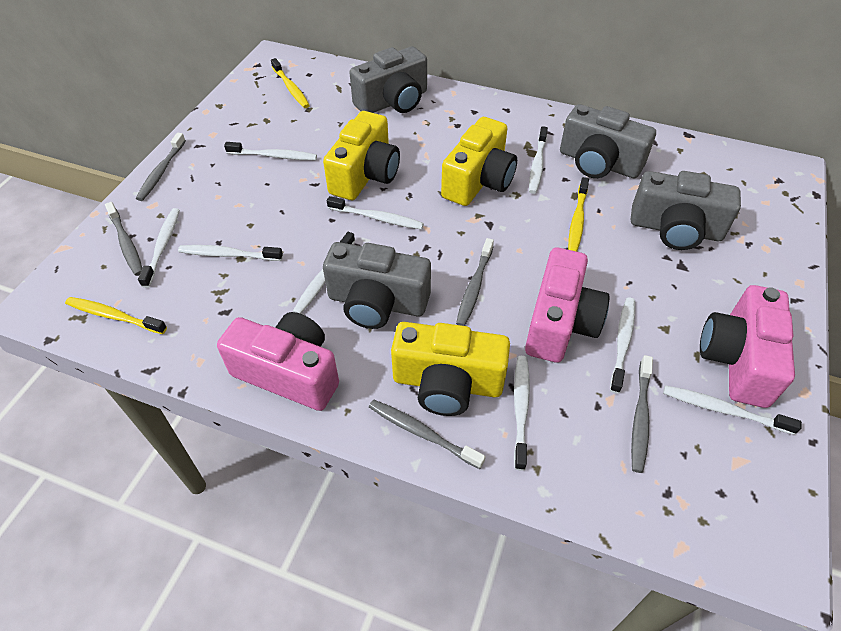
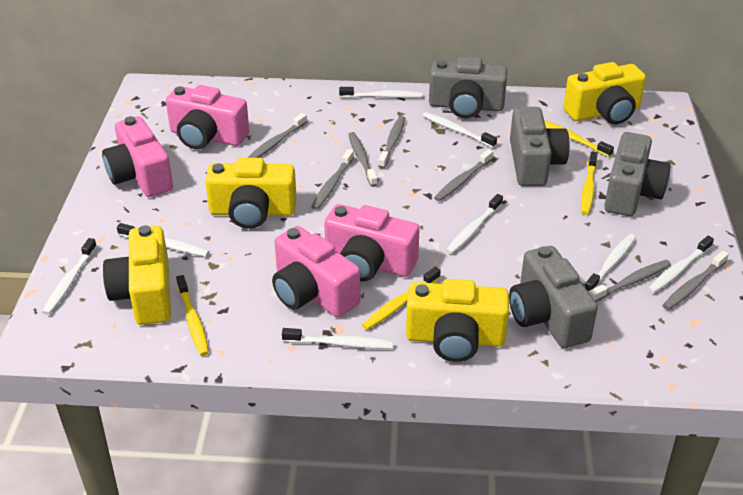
grey toothbrush: 5 -> 7
pink camera: 3 -> 4
white toothbrush: 9 -> 8
yellow camera: 3 -> 4
yellow toothbrush: 3 -> 4

